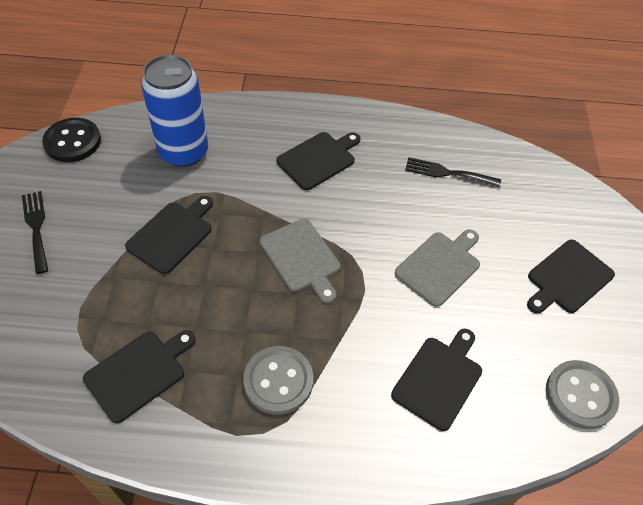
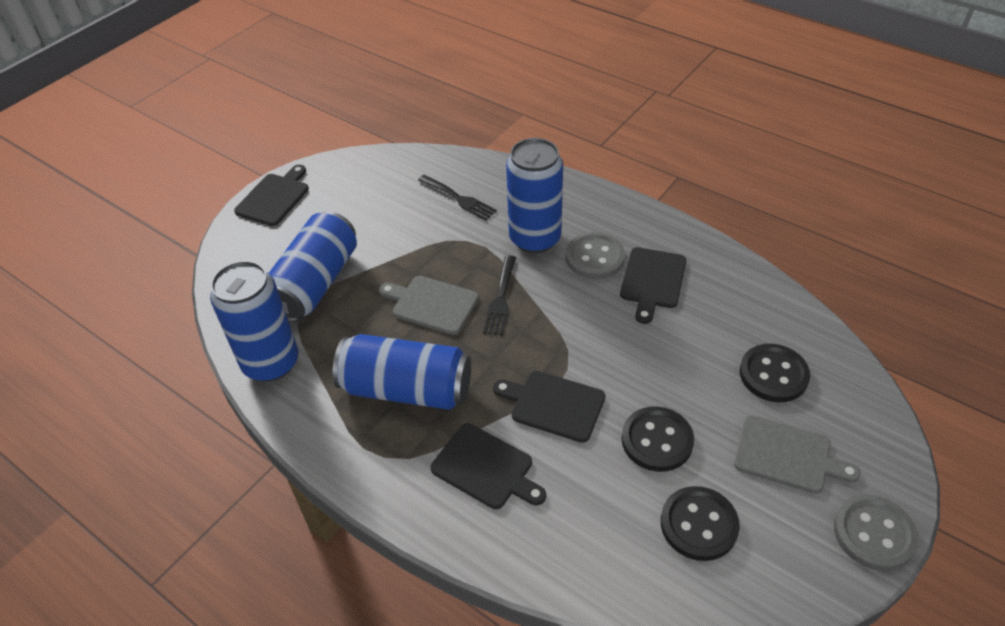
black button: 1 -> 3
black cutting board: 5 -> 4
blue can: 1 -> 4

